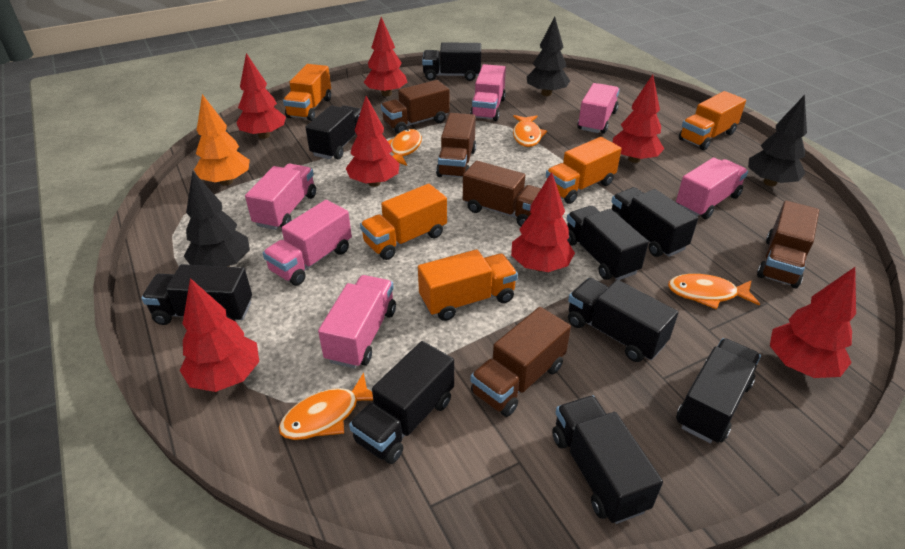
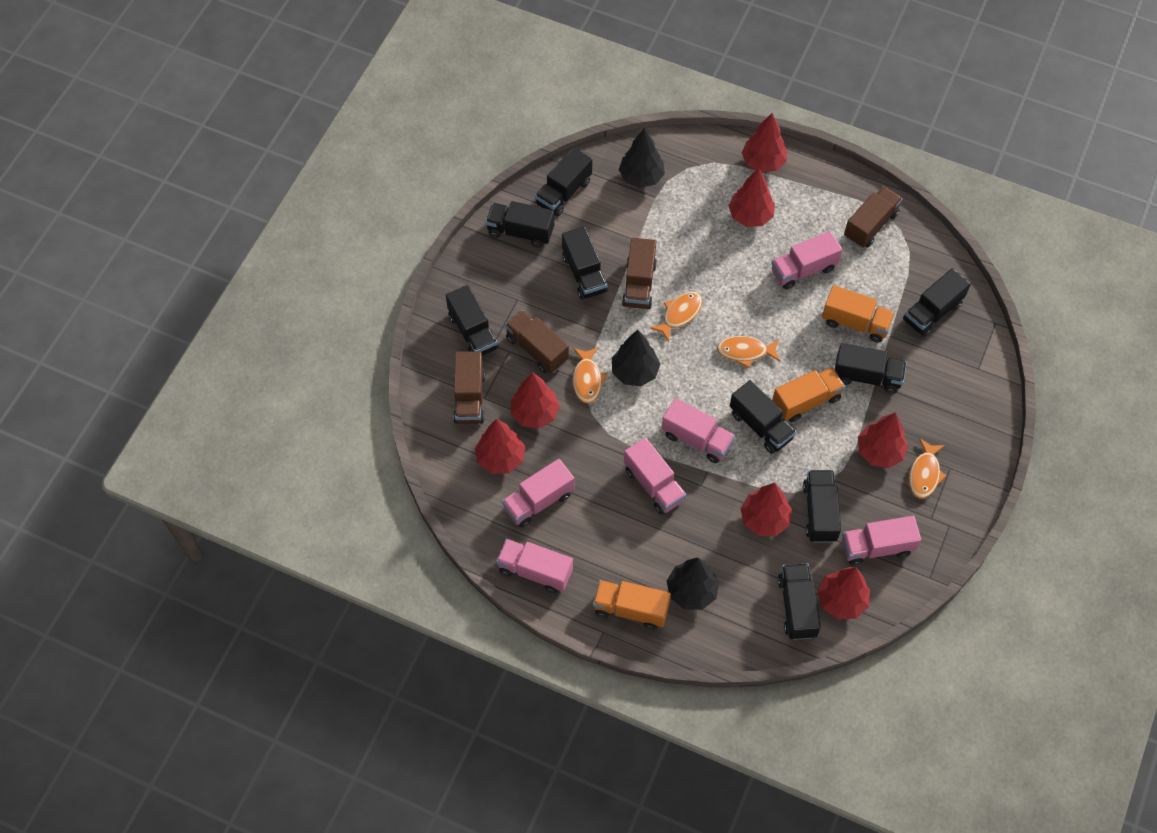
brown truck: 5 -> 4
orange tree: 1 -> 0
orange truck: 5 -> 3

